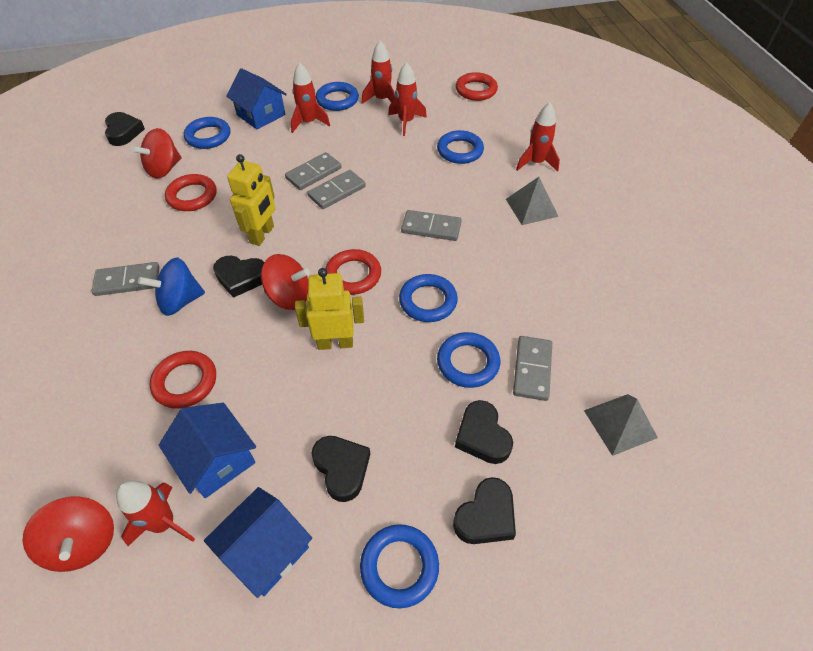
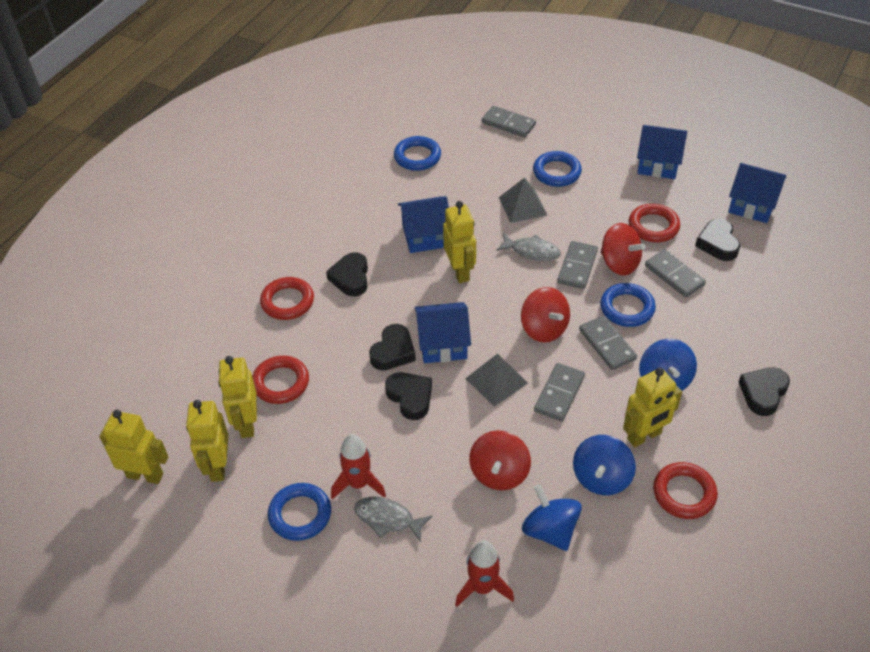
blue house: 3 -> 4
blue ring: 6 -> 4
blue spinning top: 1 -> 3
grey fish: 0 -> 2
red rocket: 5 -> 2
yellow robot: 2 -> 5

